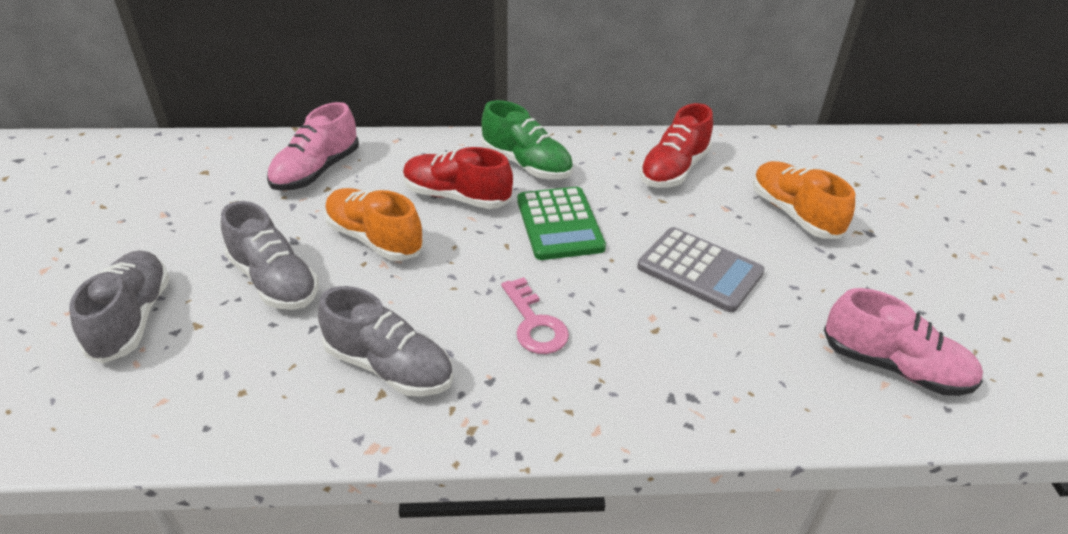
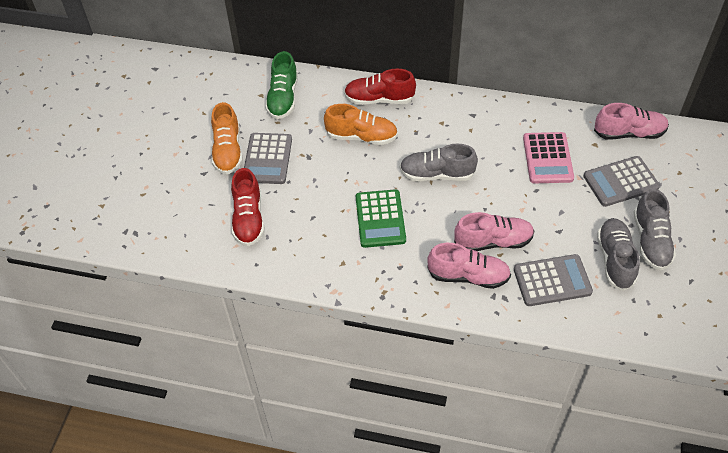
grey calculator: 1 -> 3
pink calculator: 0 -> 1
pink key: 1 -> 0
pink shoe: 2 -> 3

